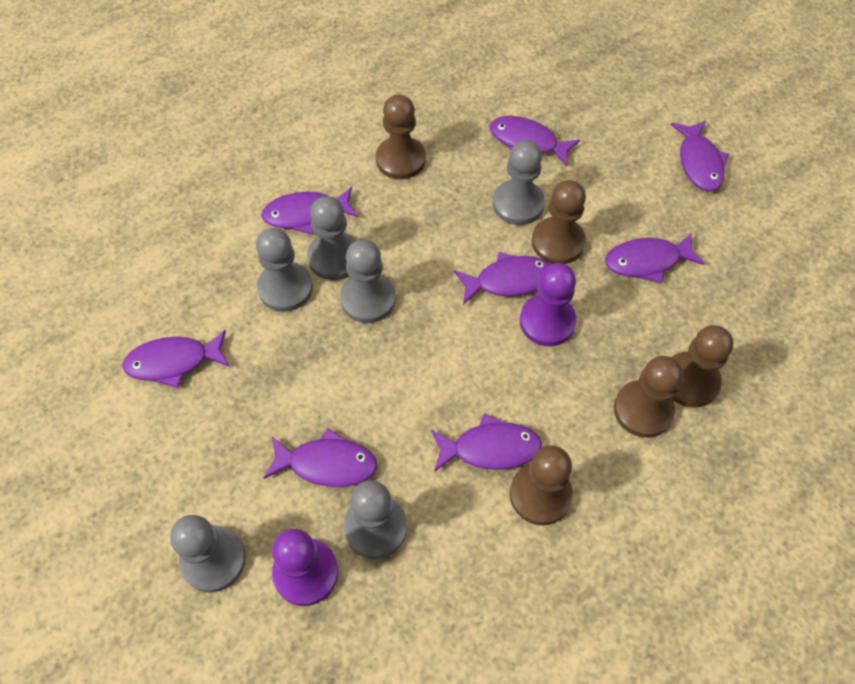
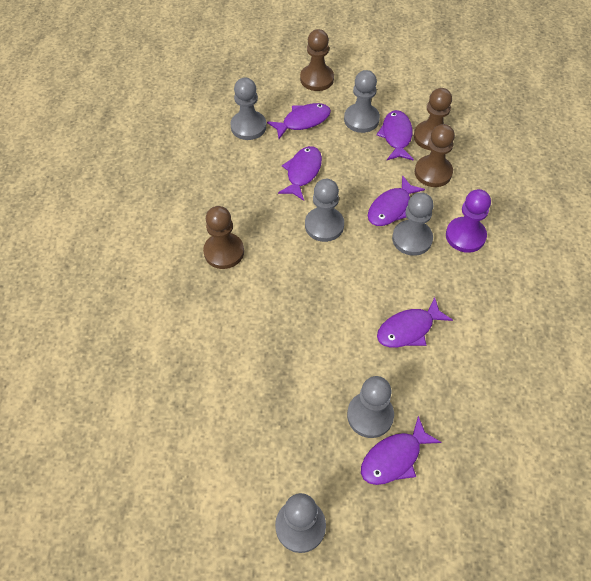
brown pawn: 5 -> 4
purple fish: 8 -> 6
purple pawn: 2 -> 1

